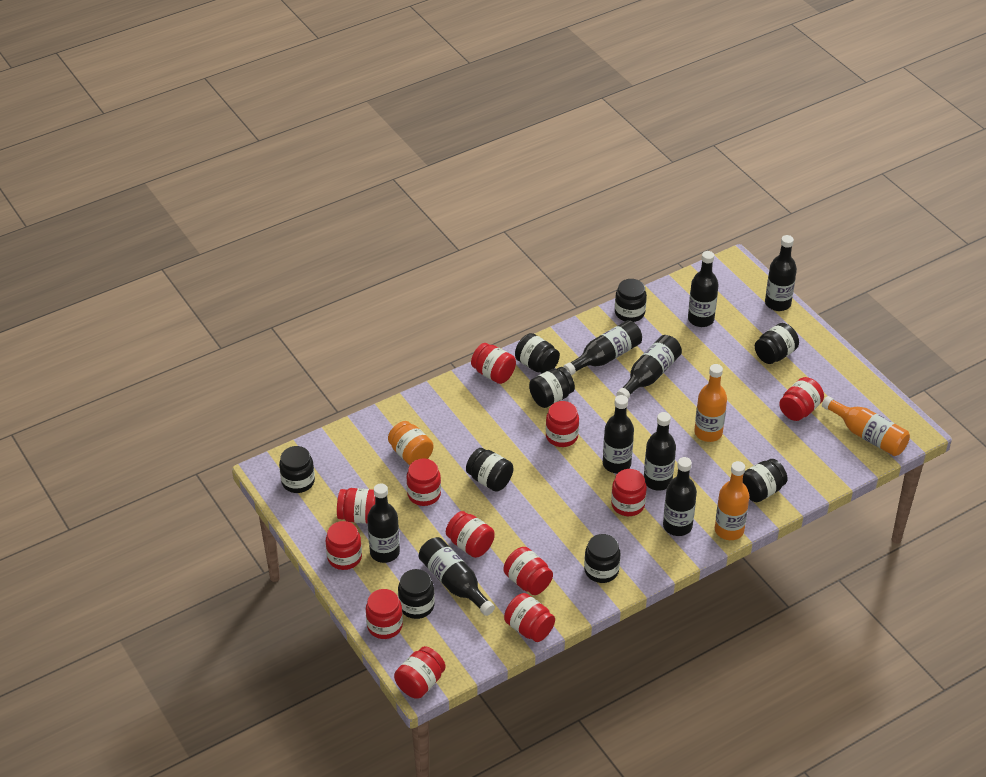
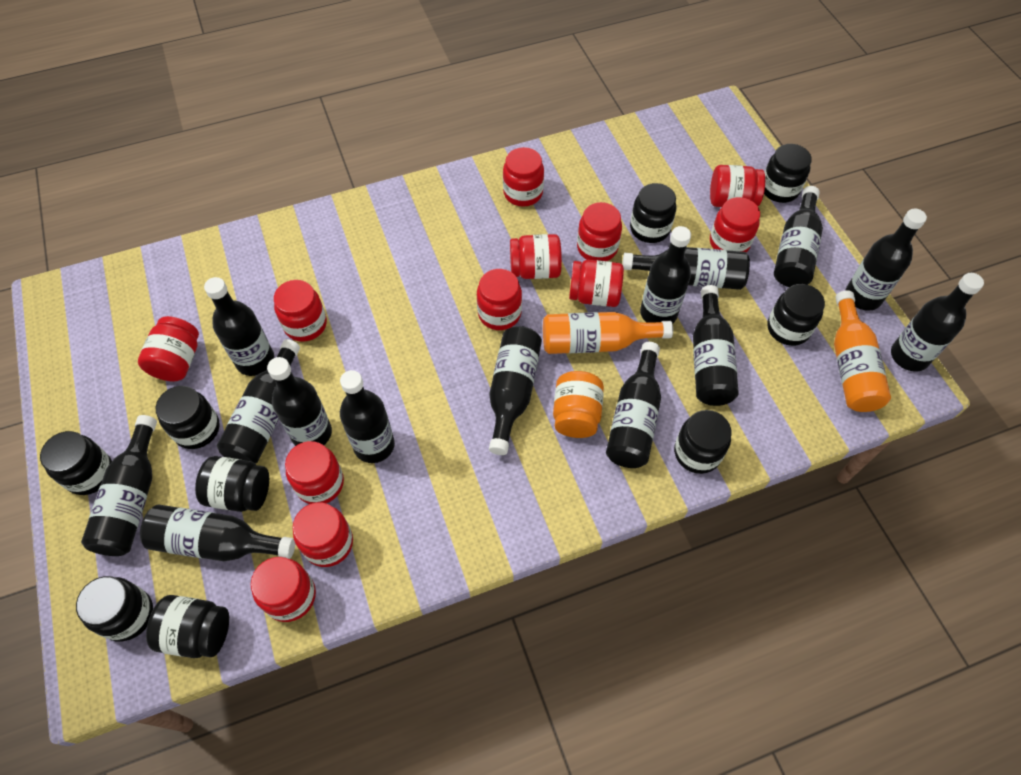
black bottle: 9 -> 14
orange bottle: 3 -> 2

